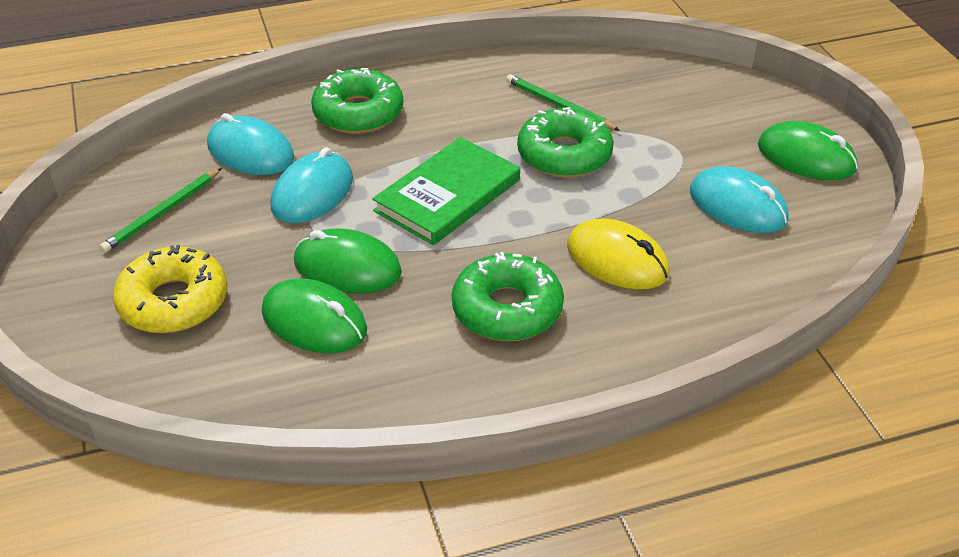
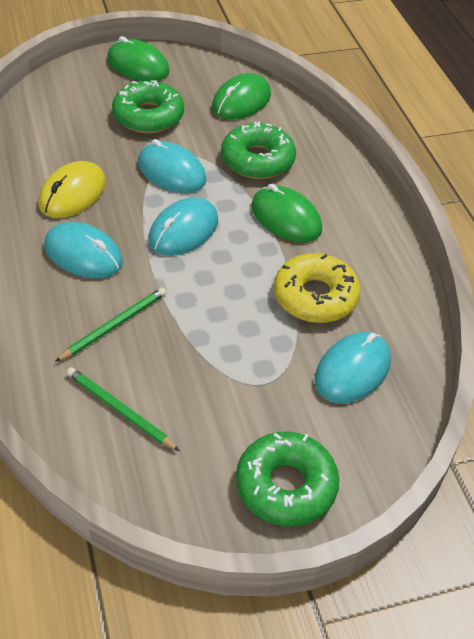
green book: 1 -> 0
turquoise mouse: 3 -> 4

